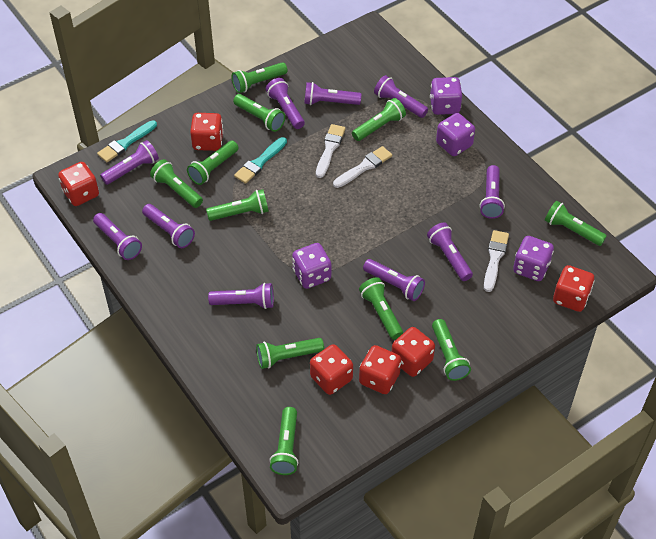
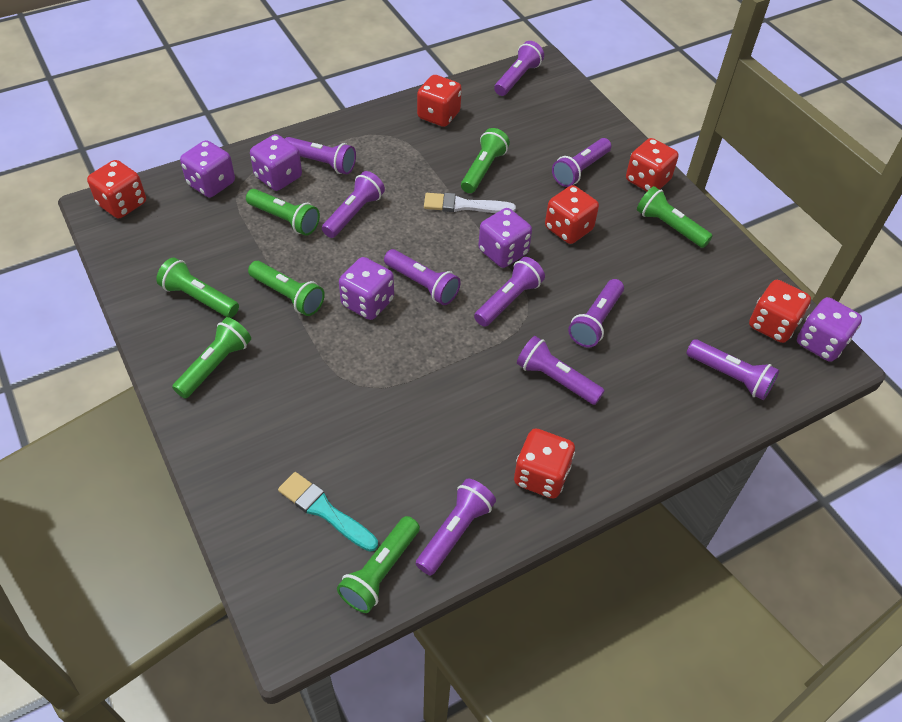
green flashlight: 11 -> 7
purple dice: 4 -> 5
turquoise brush: 2 -> 1
white brush: 3 -> 1

